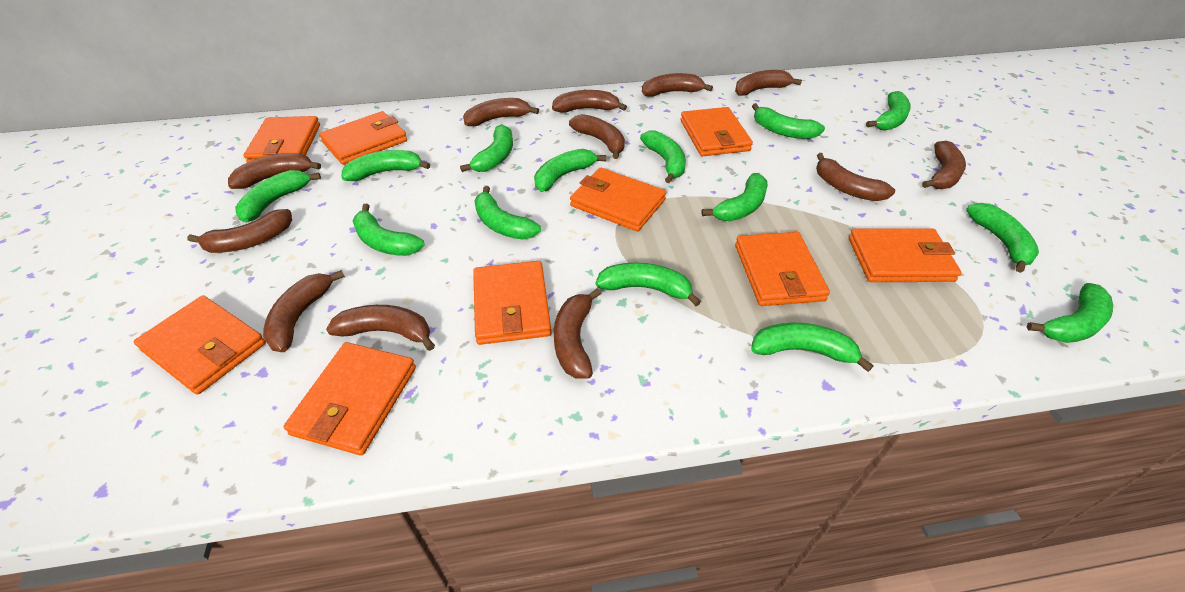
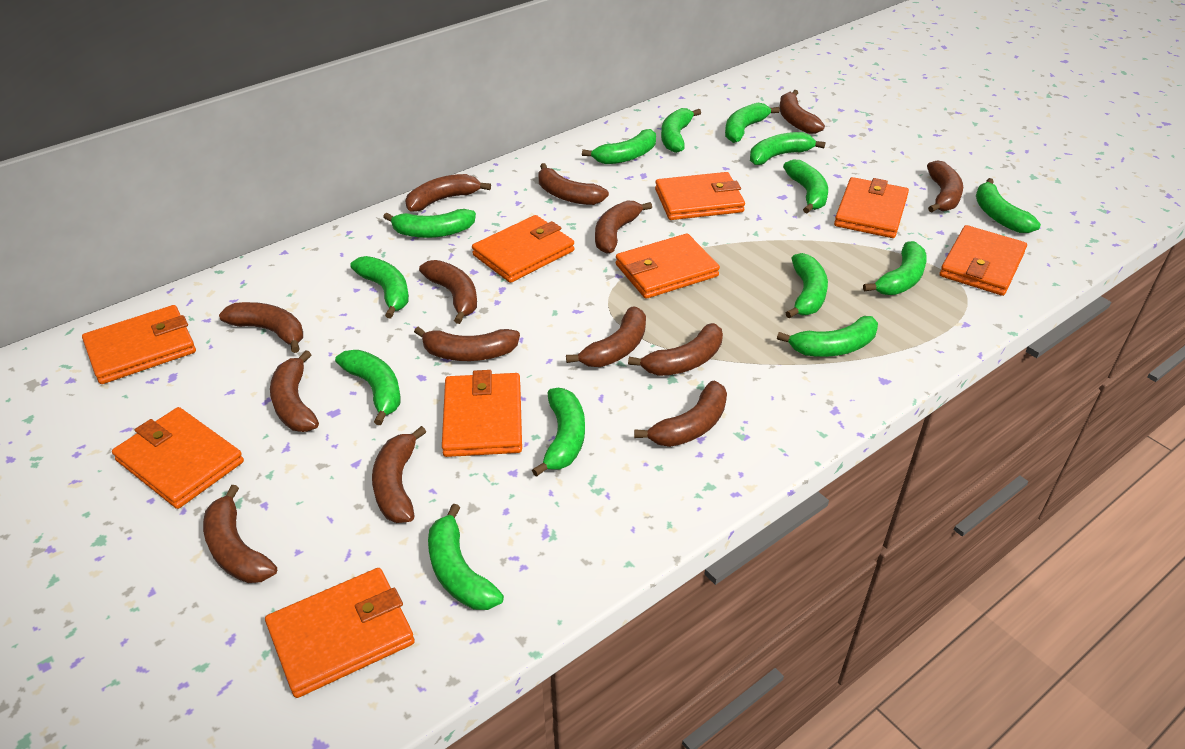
brown banana: 12 -> 14

